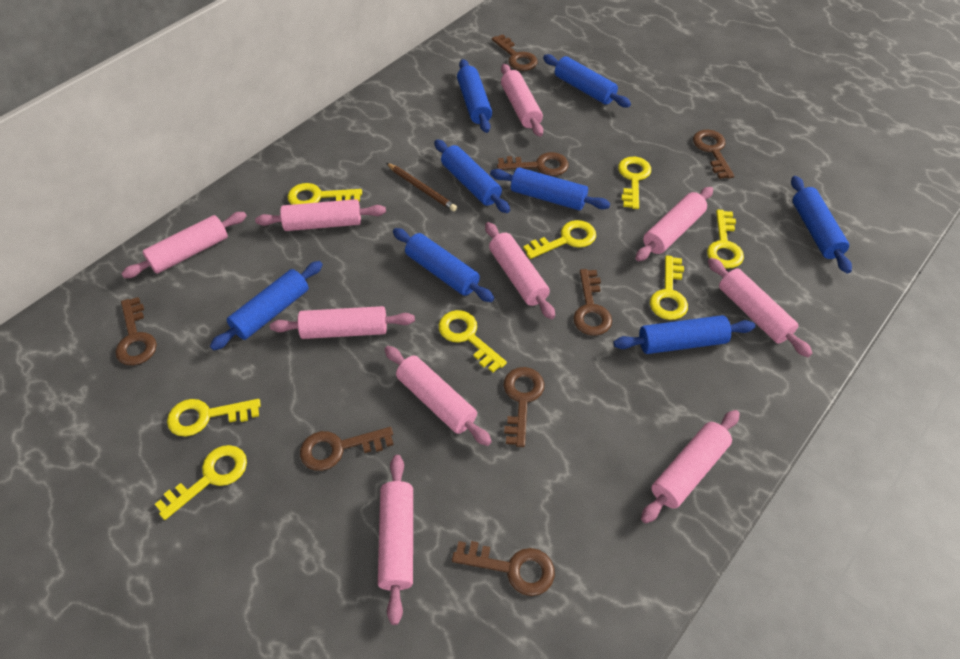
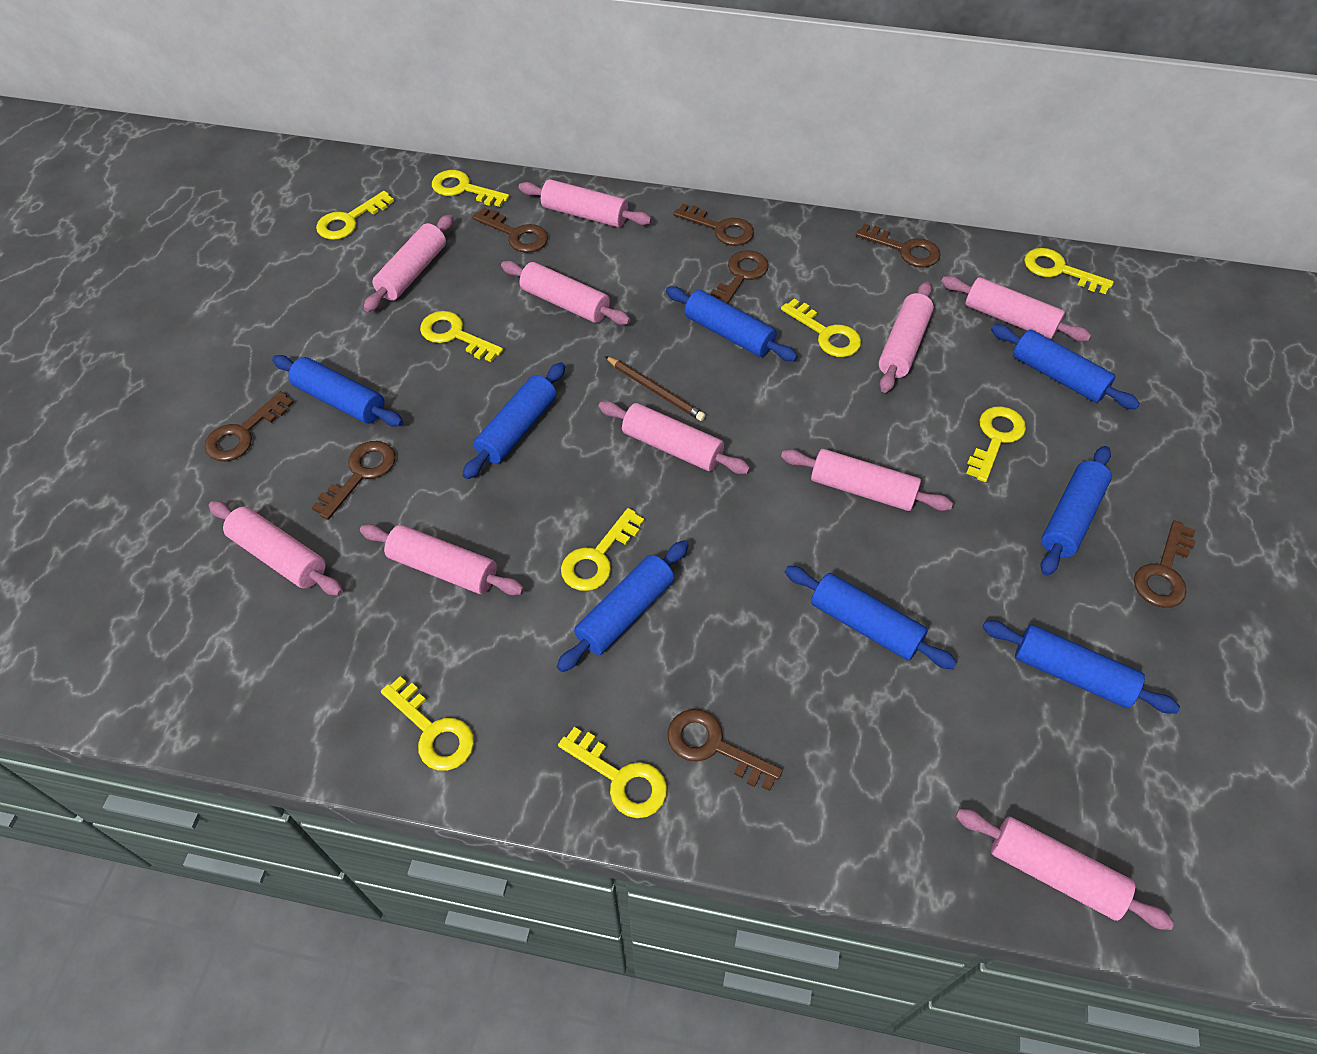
yellow key: 8 -> 9

